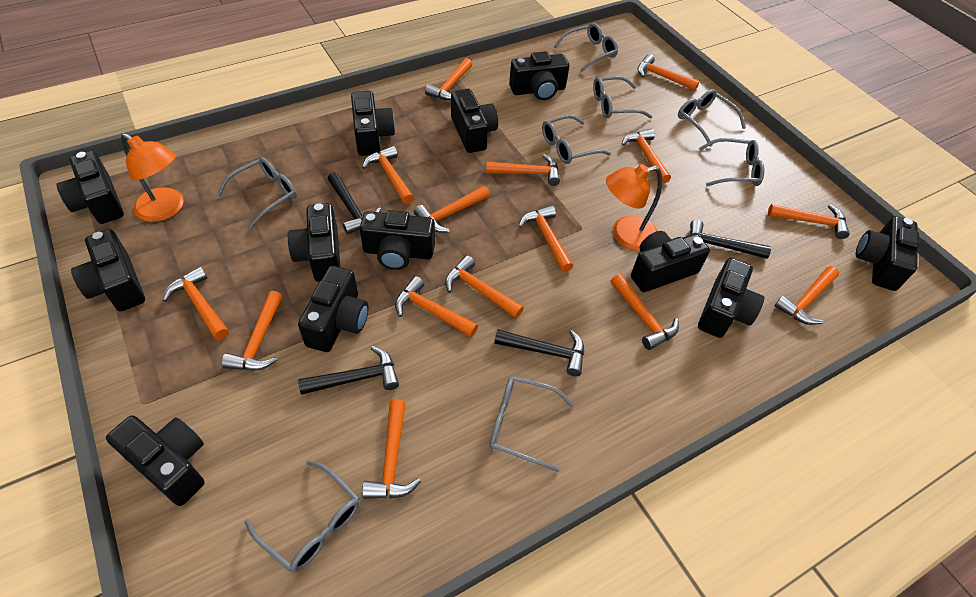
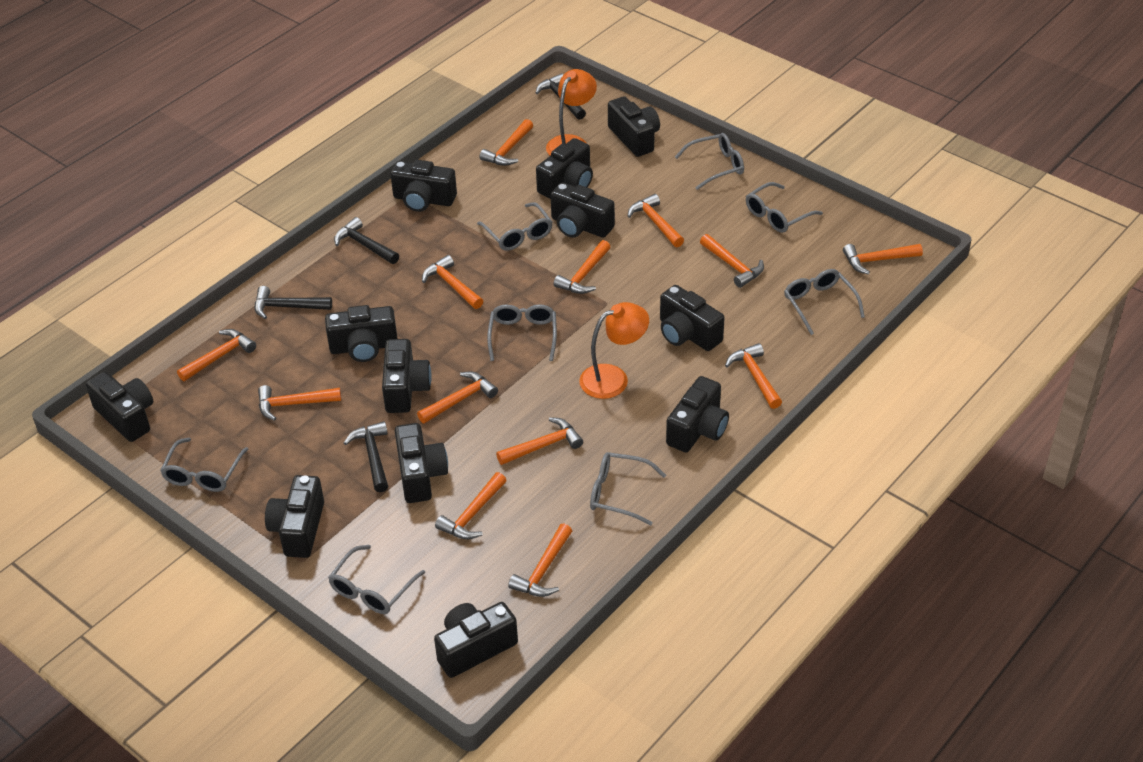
orange hammer: 15 -> 13

